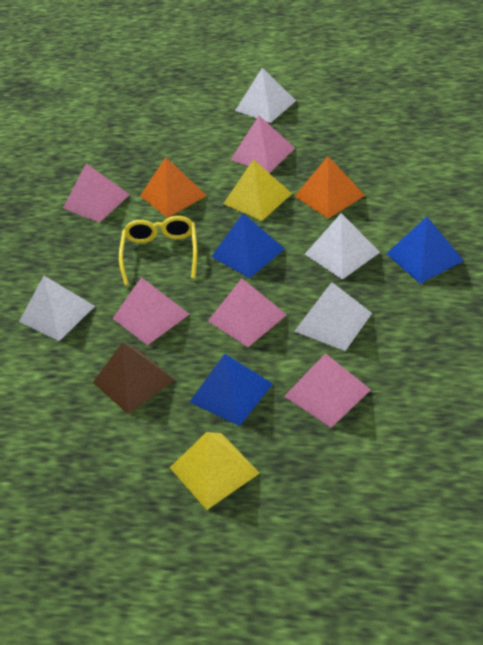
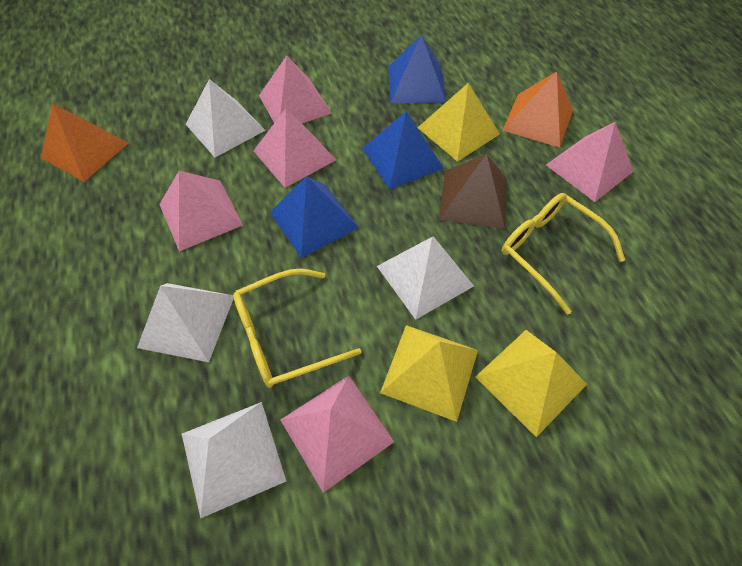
yellow glasses: 1 -> 2
yellow pyramid: 2 -> 3

